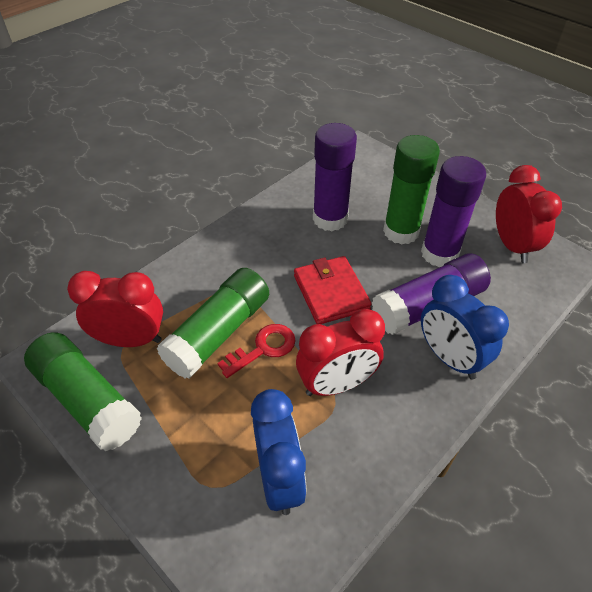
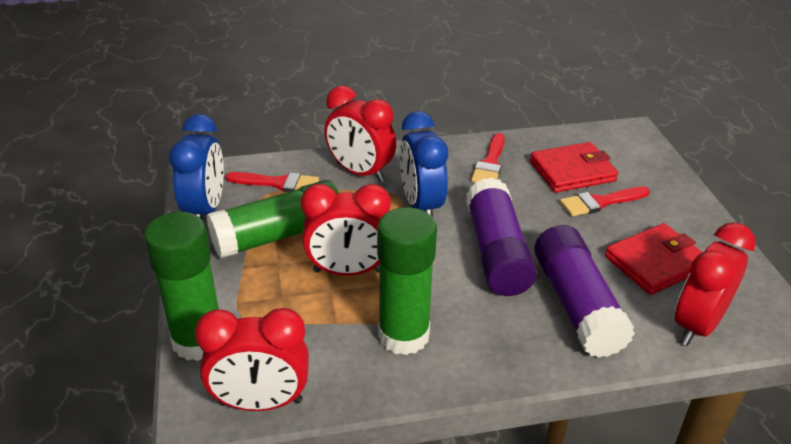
purple glue stick: 3 -> 2
red brush: 0 -> 3
red clock: 3 -> 4
red key: 1 -> 0
red wallet: 1 -> 2

